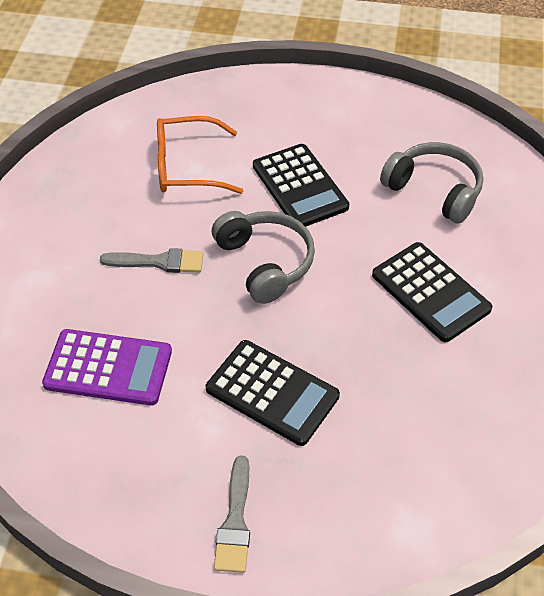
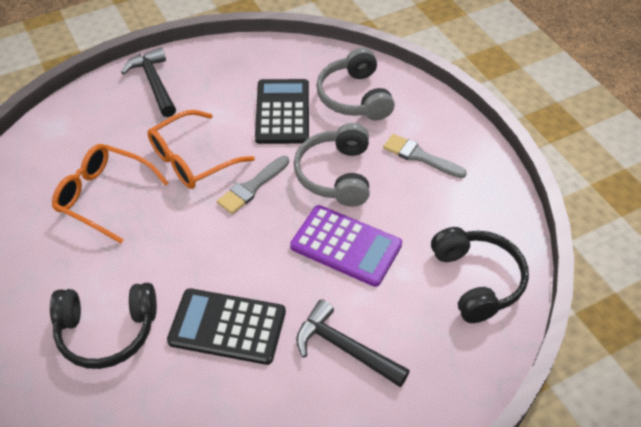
black calculator: 3 -> 2
black hammer: 0 -> 2
black headphones: 0 -> 2
orange glasses: 1 -> 2

